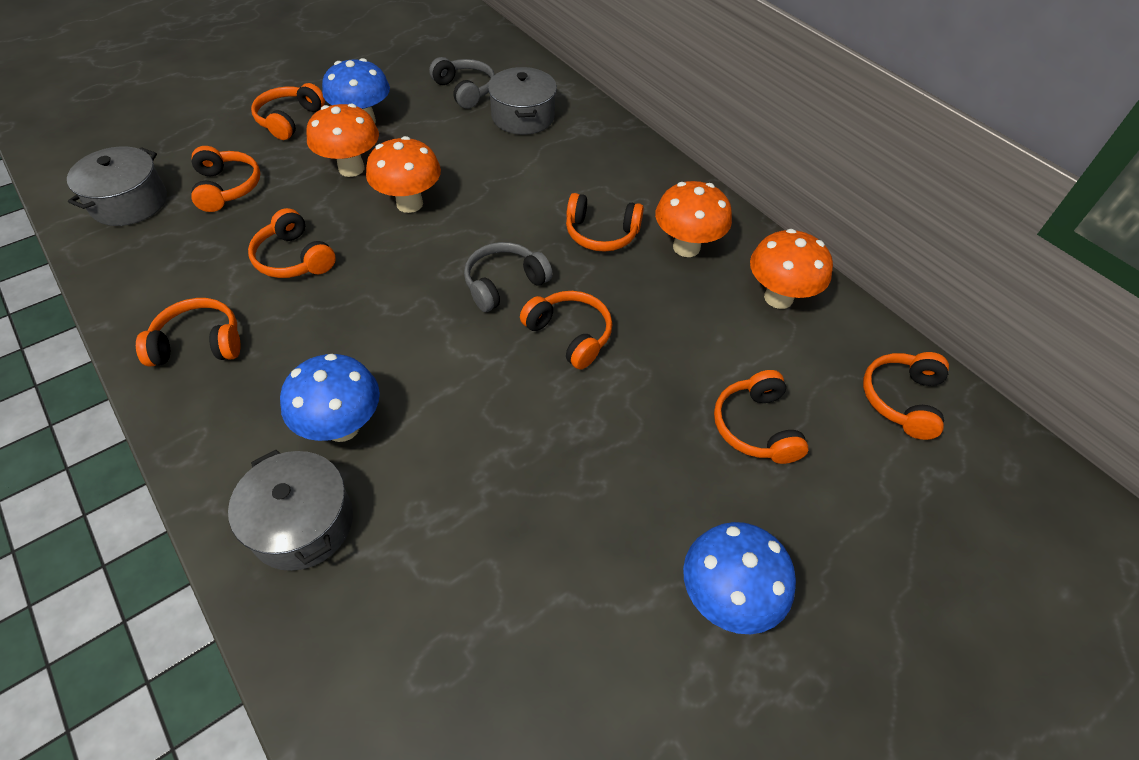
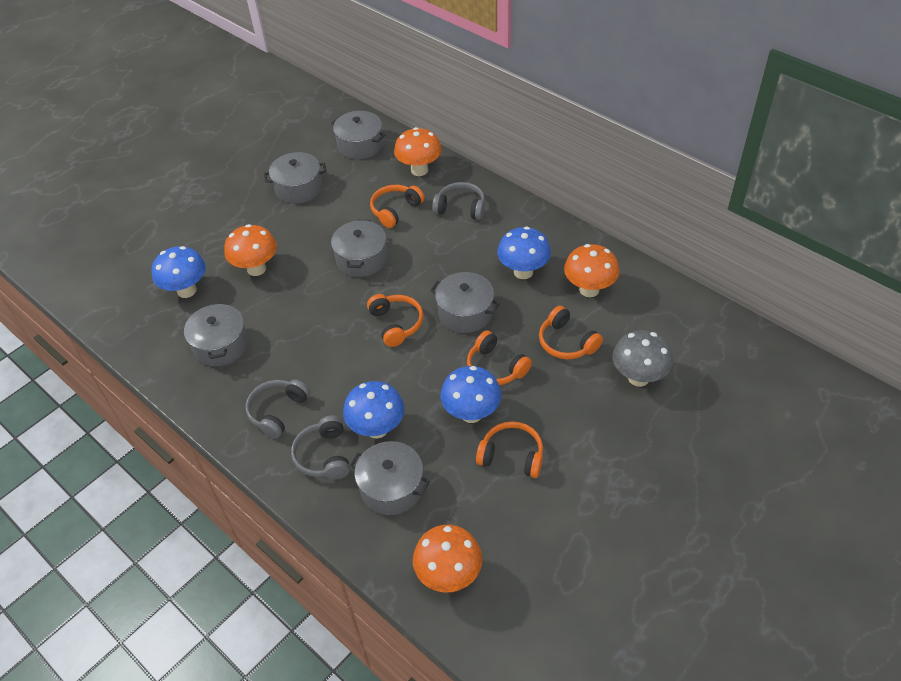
blue mushroom: 3 -> 4
grey headphones: 2 -> 3
grey mushroom: 0 -> 1
grey pot: 3 -> 6
orange headphones: 8 -> 5

